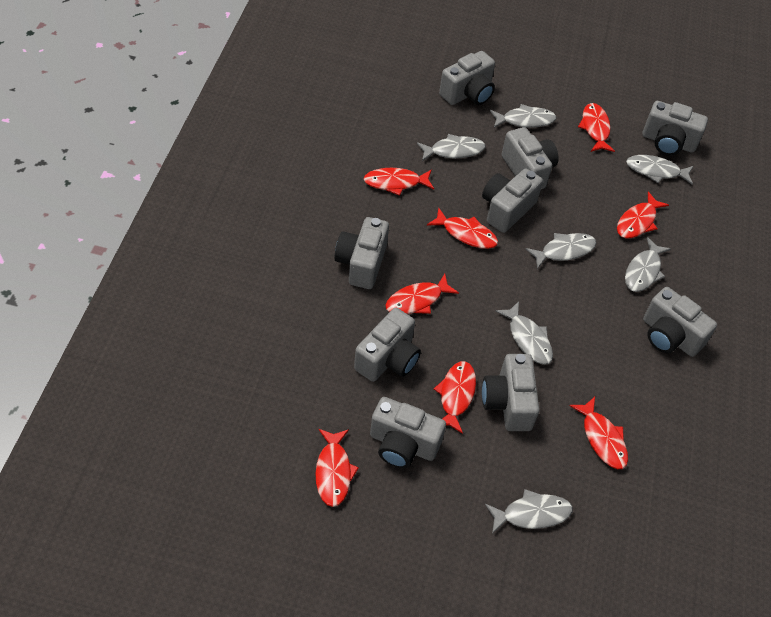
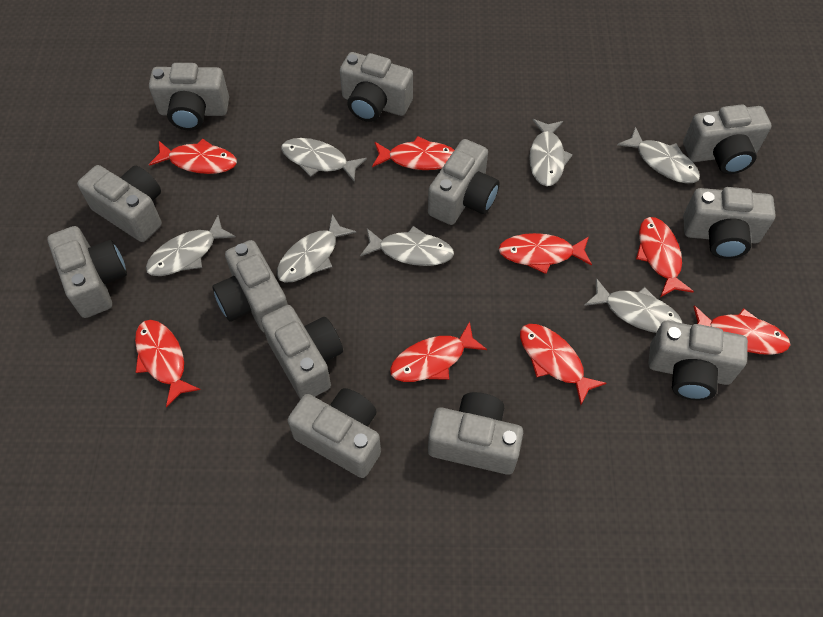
grey camera: 9 -> 12

